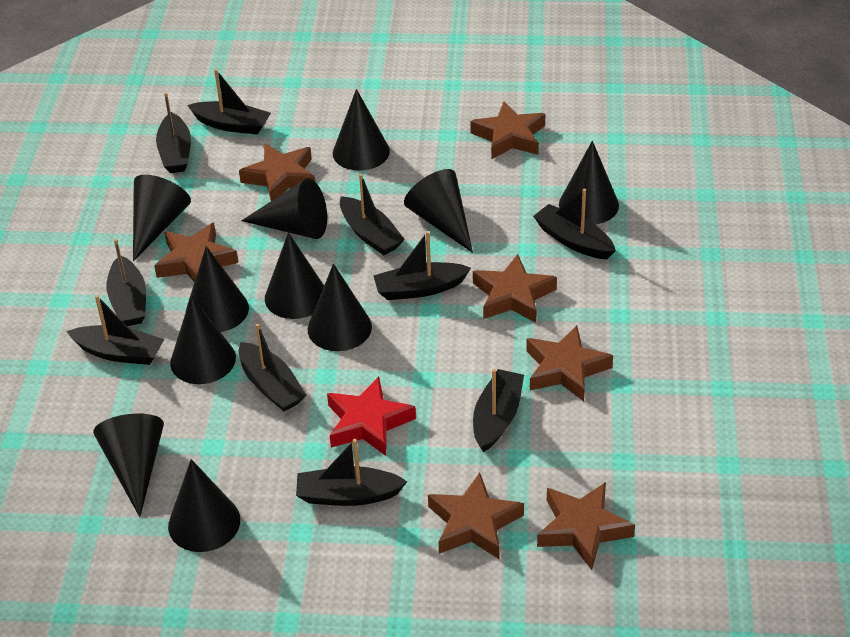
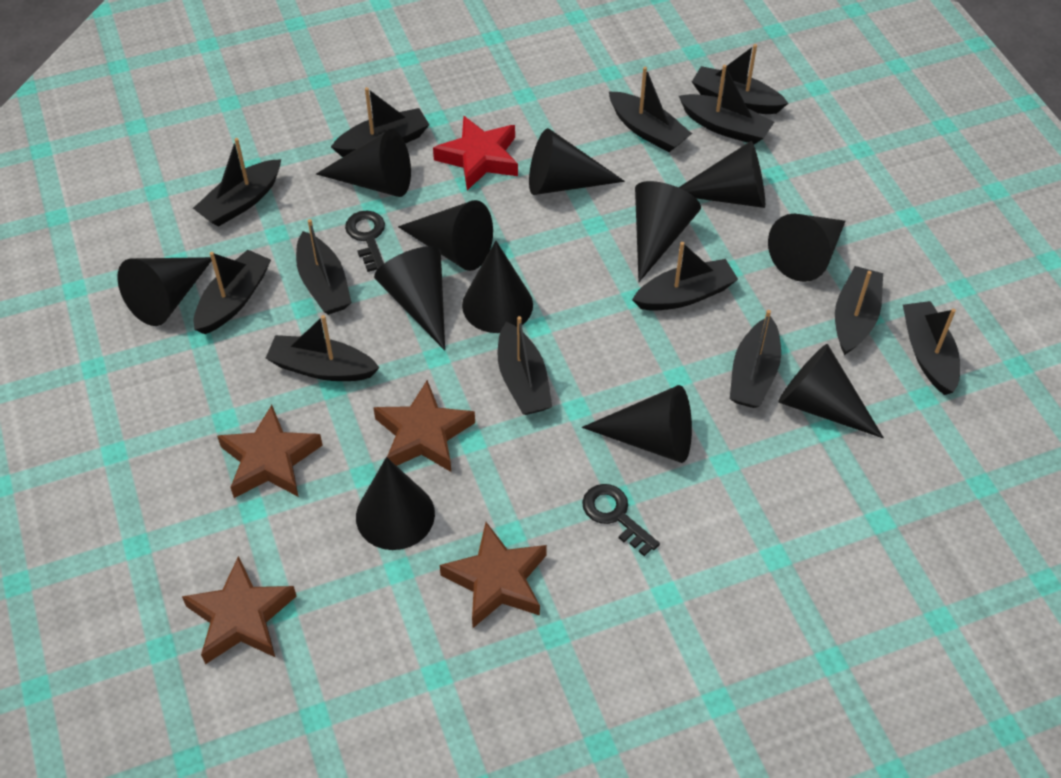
black boat: 10 -> 13
black cone: 11 -> 12
black key: 0 -> 2
brown star: 7 -> 4

